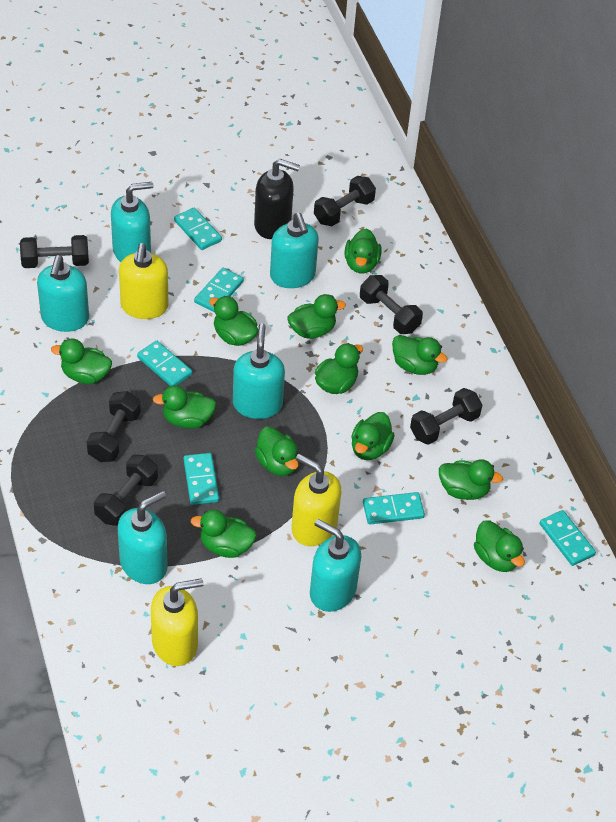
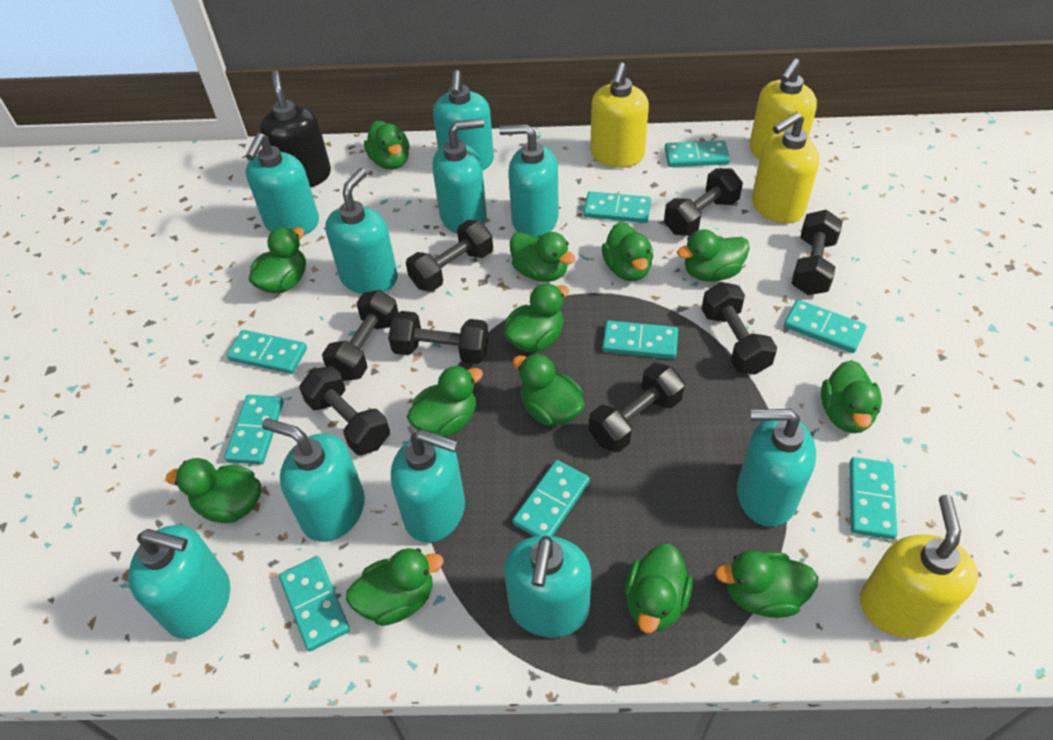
black dumbbell: 6 -> 8
green duck: 12 -> 13
turquoise domino: 6 -> 9
turquoise soap dispenser: 6 -> 10
yellow soap dispenser: 3 -> 4

